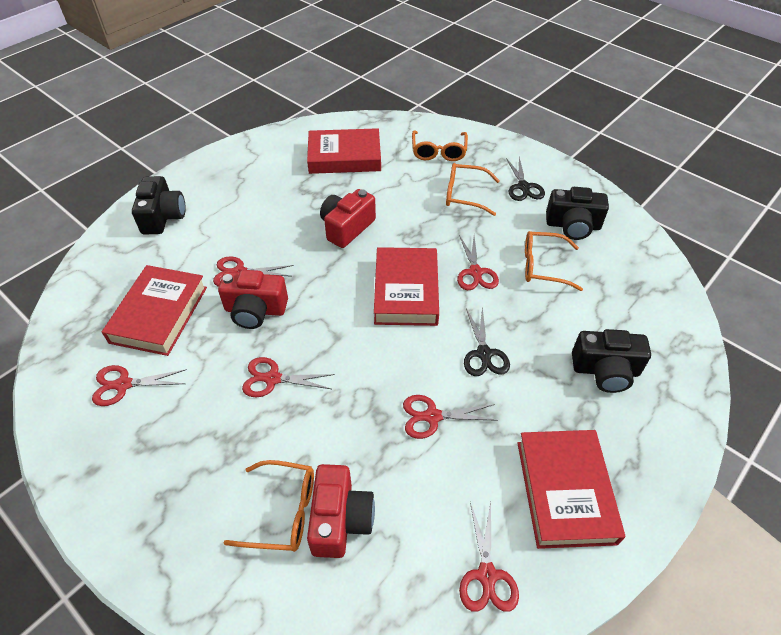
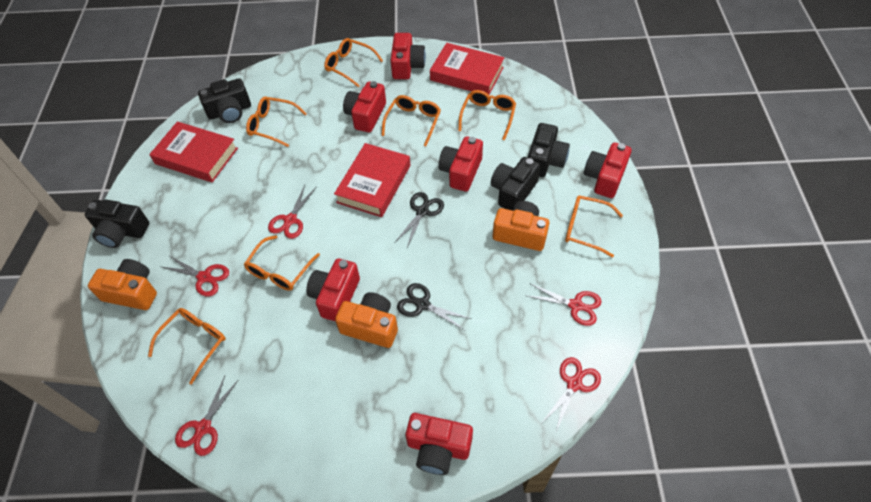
black camera: 3 -> 4
orange camera: 0 -> 3
orange glasses: 4 -> 7
red book: 4 -> 3
red camera: 3 -> 6
red scissors: 6 -> 5

